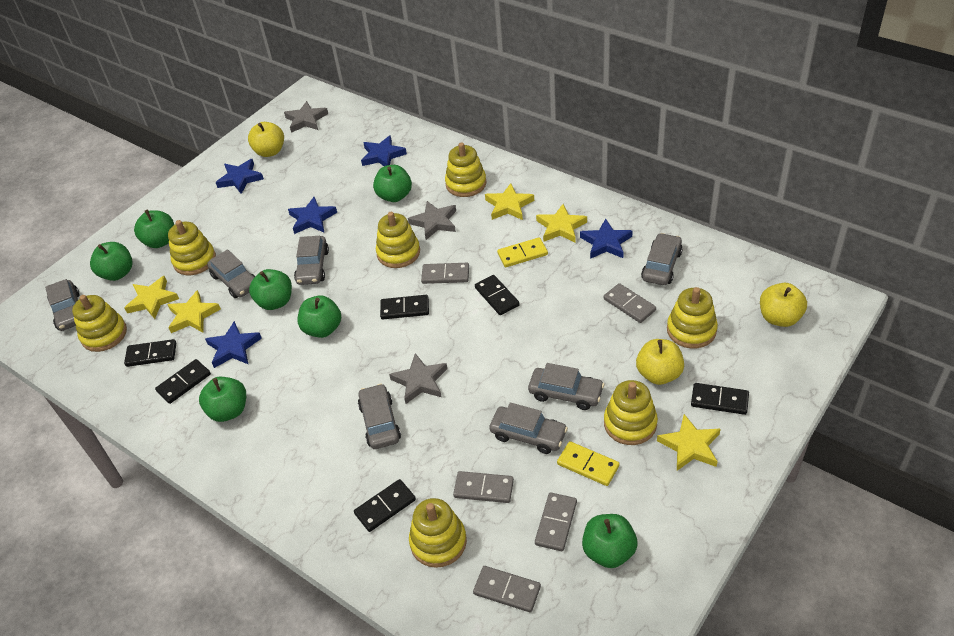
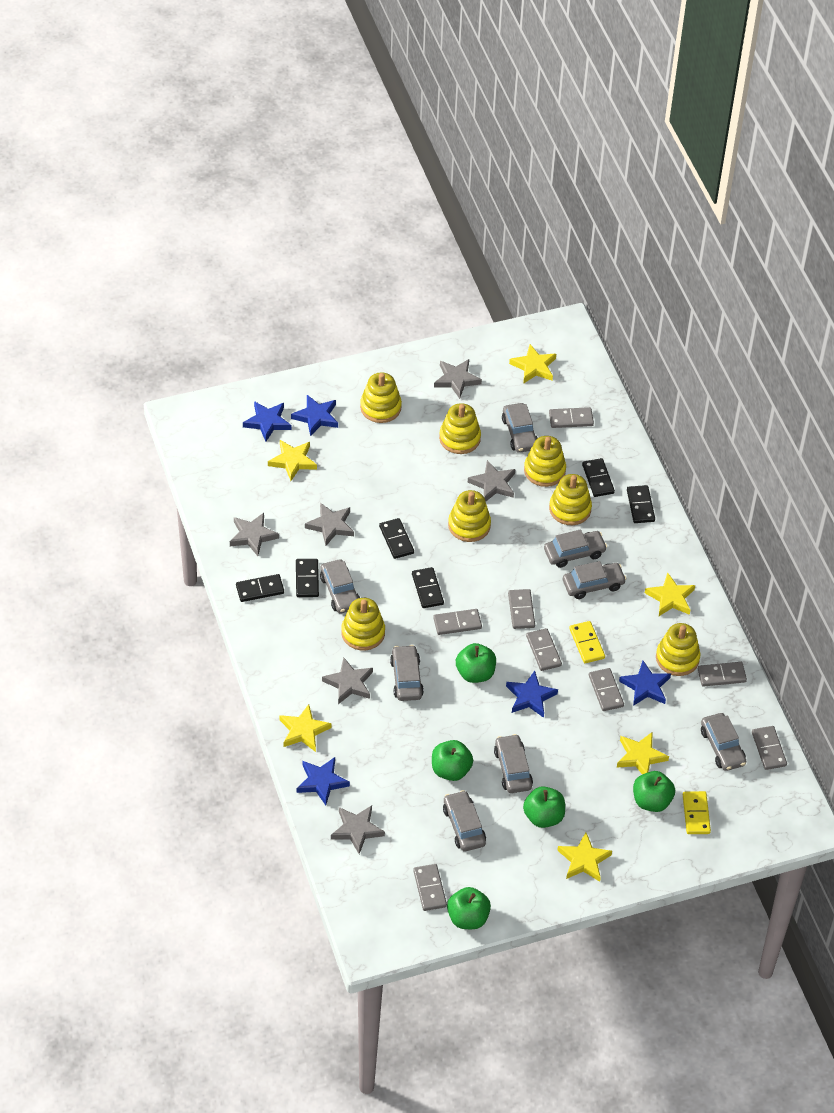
green apple: 7 -> 5
grey car: 7 -> 8
grey domino: 5 -> 8
grey star: 3 -> 6
yellow apple: 3 -> 0
yellow star: 5 -> 6

